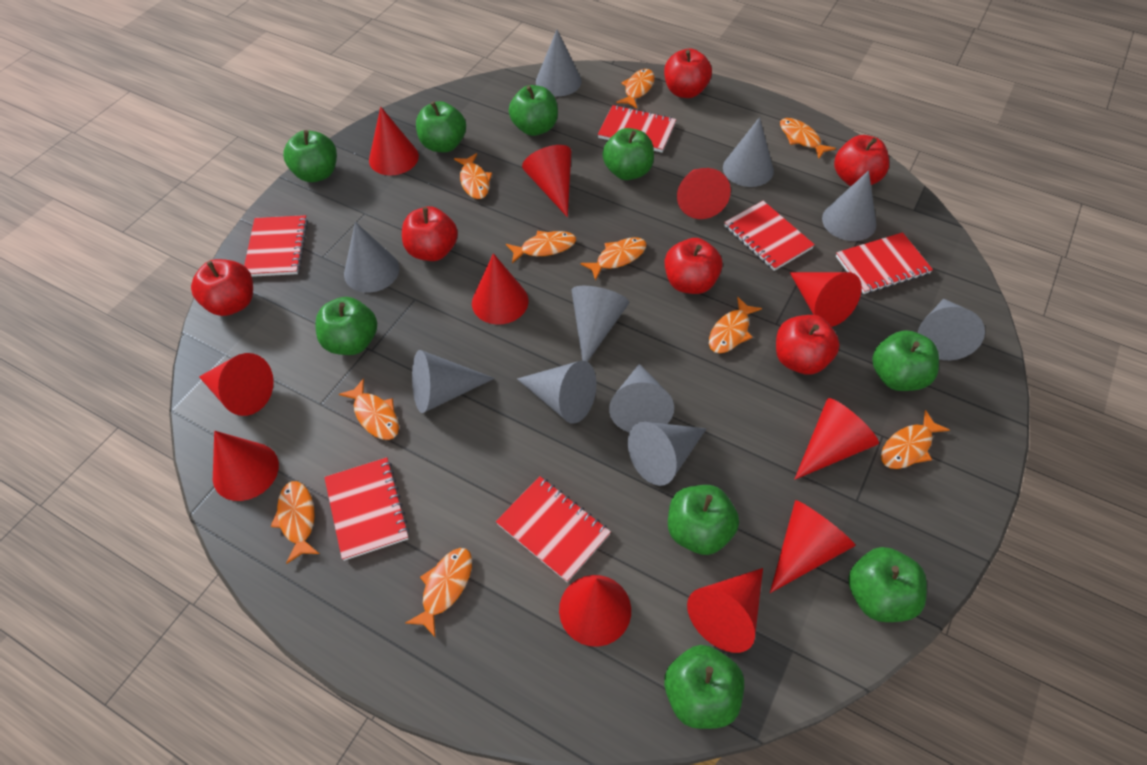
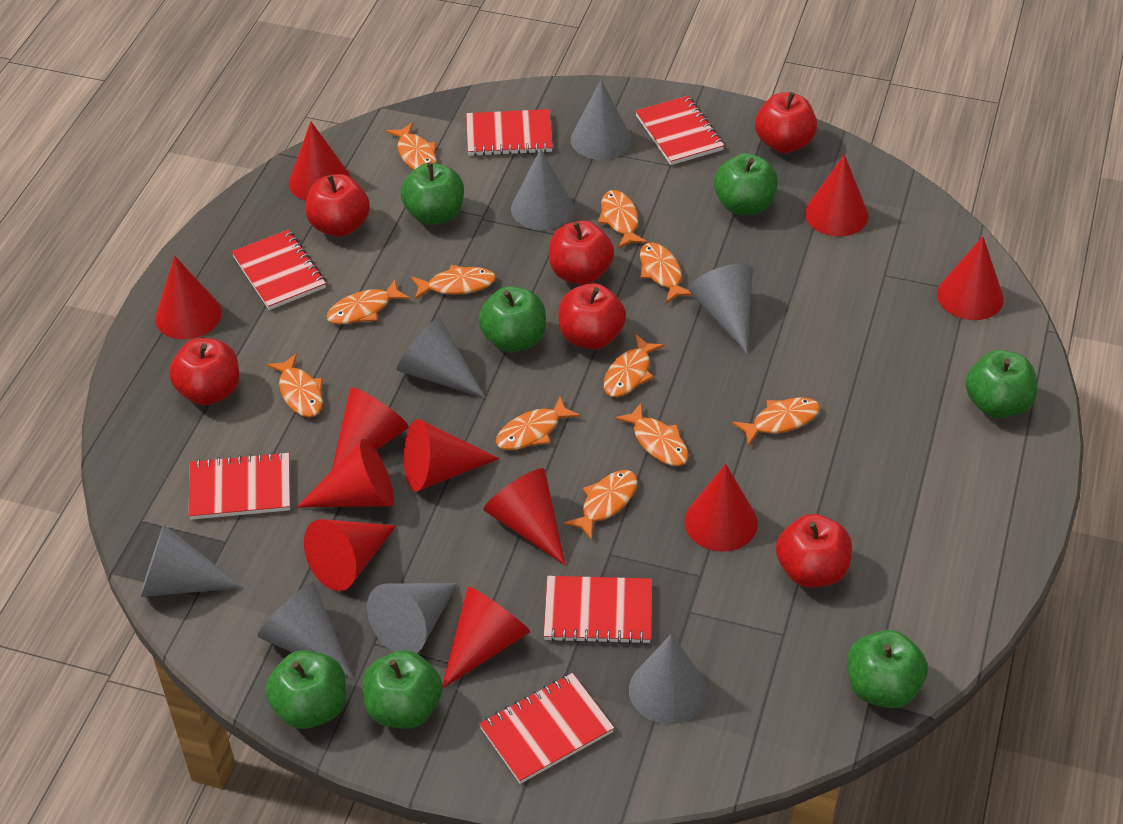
green apple: 9 -> 7
grey cone: 10 -> 8
orange fish: 10 -> 11

